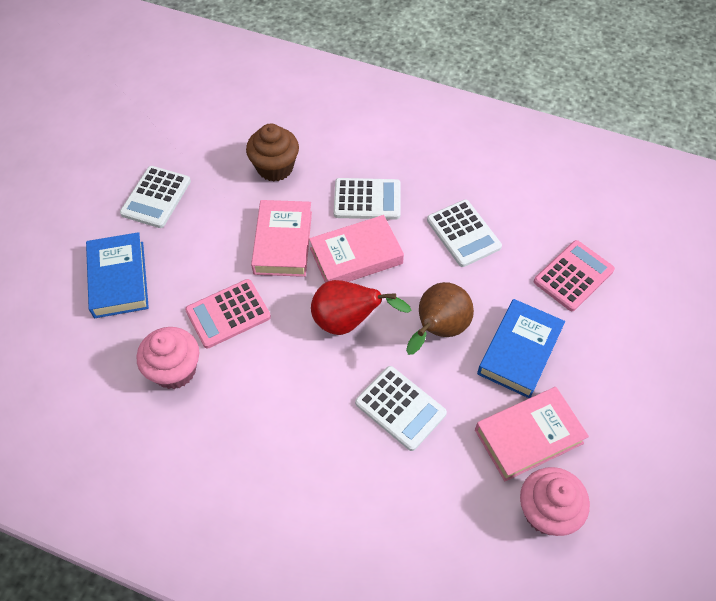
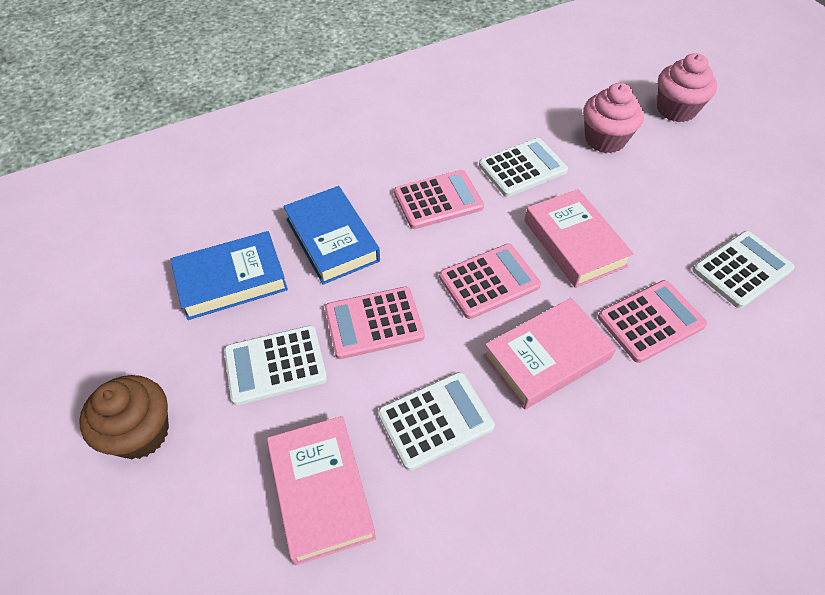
brown pear: 1 -> 0
pink calculator: 2 -> 4
red pear: 1 -> 0

